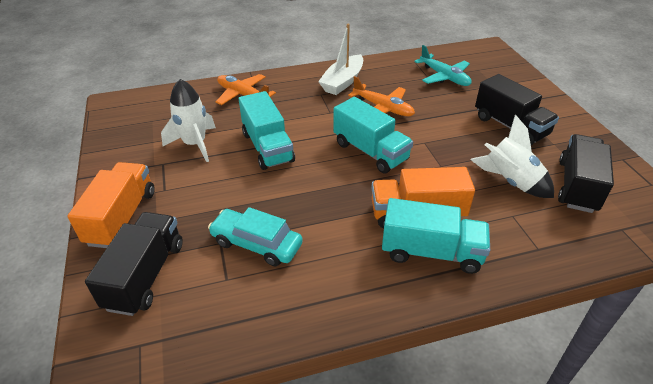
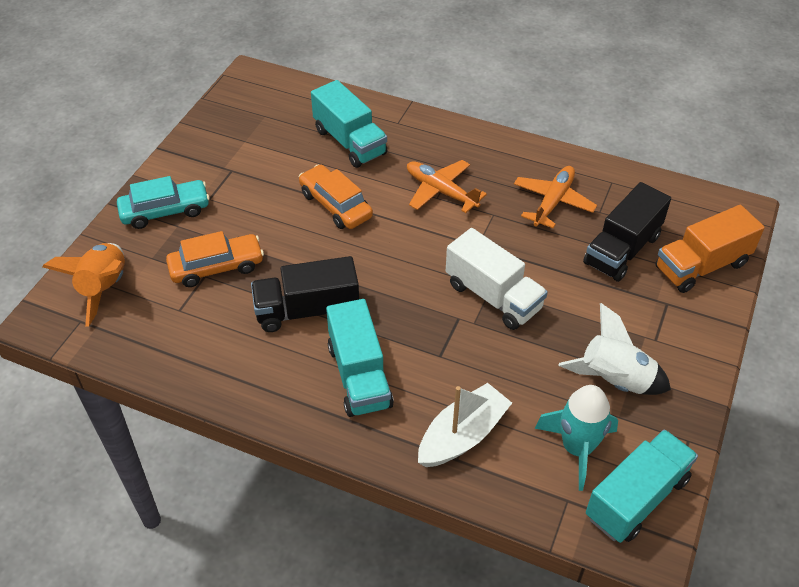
black truck: 3 -> 2
orange car: 0 -> 2
orange rocket: 0 -> 1
orange truck: 2 -> 1
turquoise plane: 1 -> 0
turquoise rocket: 0 -> 1
white rocket: 2 -> 1
white truck: 0 -> 1

